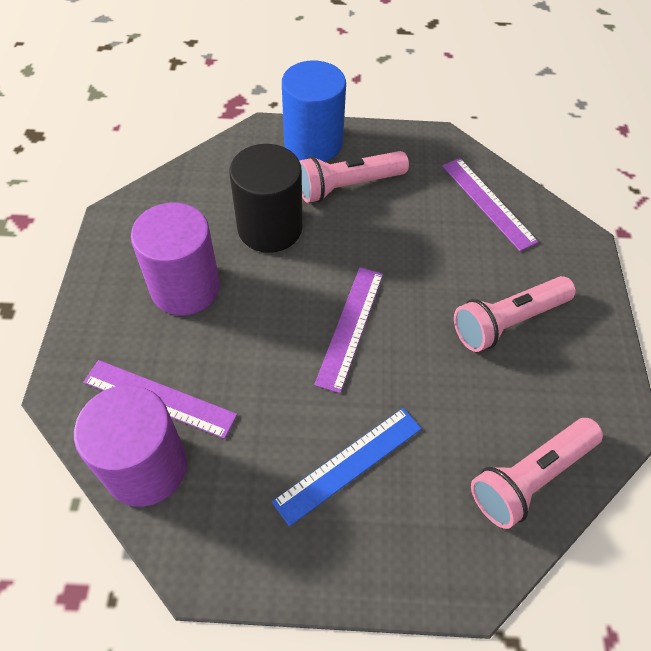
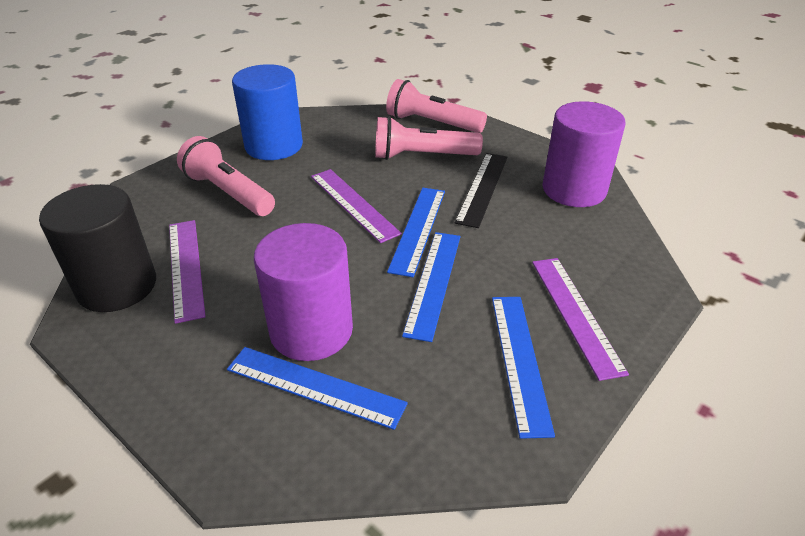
black ruler: 0 -> 1
blue ruler: 1 -> 4

